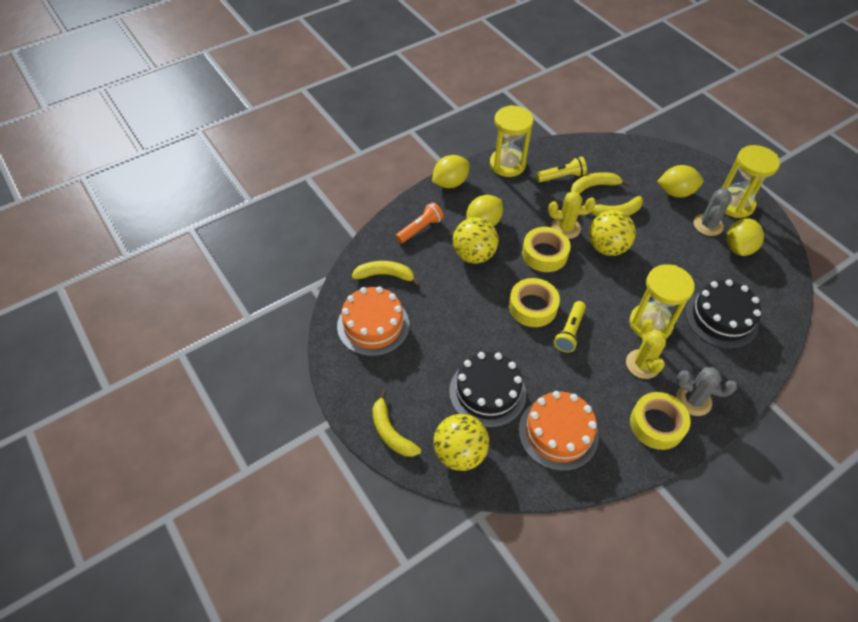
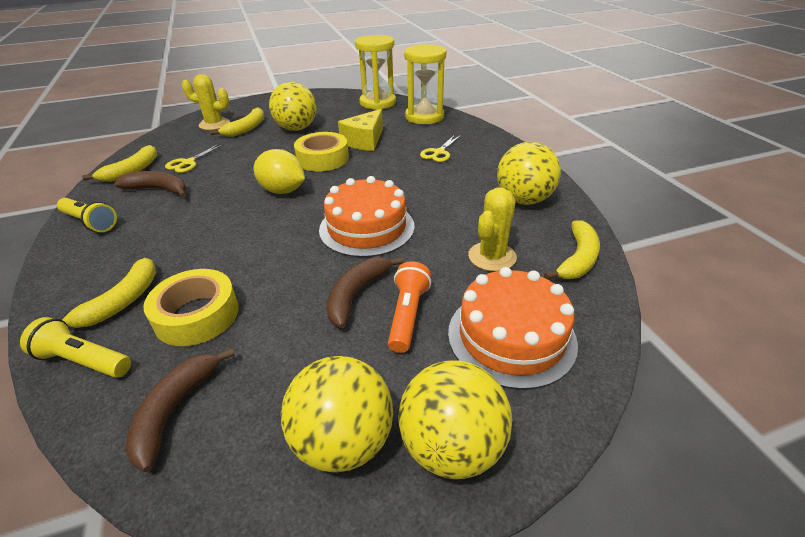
black cake: 2 -> 0
brown banana: 0 -> 3
grey cactus: 2 -> 0
yellow ball: 3 -> 4
yellow cheese: 0 -> 1
yellow hourglass: 3 -> 2
yellow lemon: 4 -> 1
yellow scissors: 0 -> 2
yellow tape: 3 -> 2

